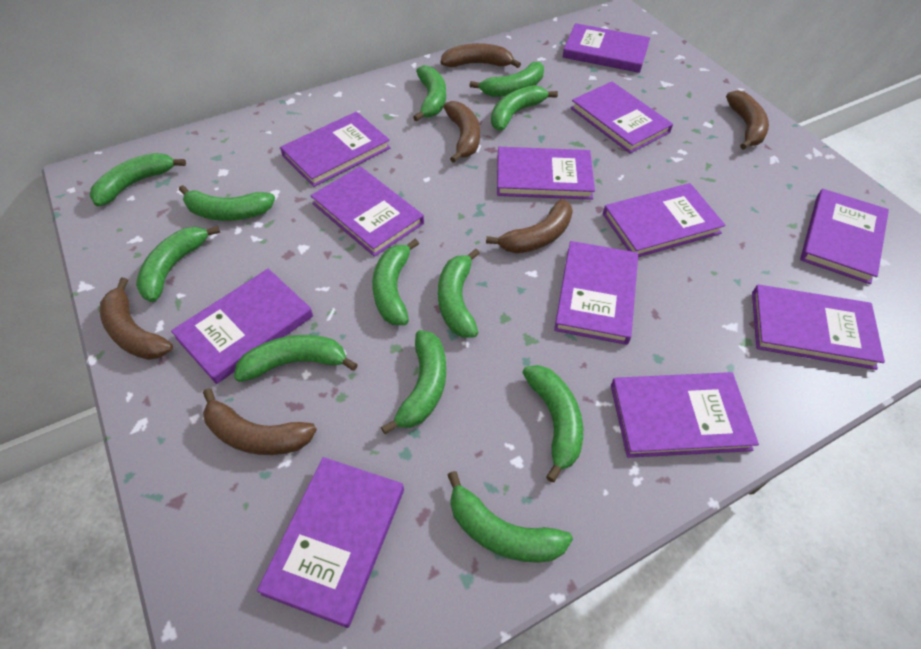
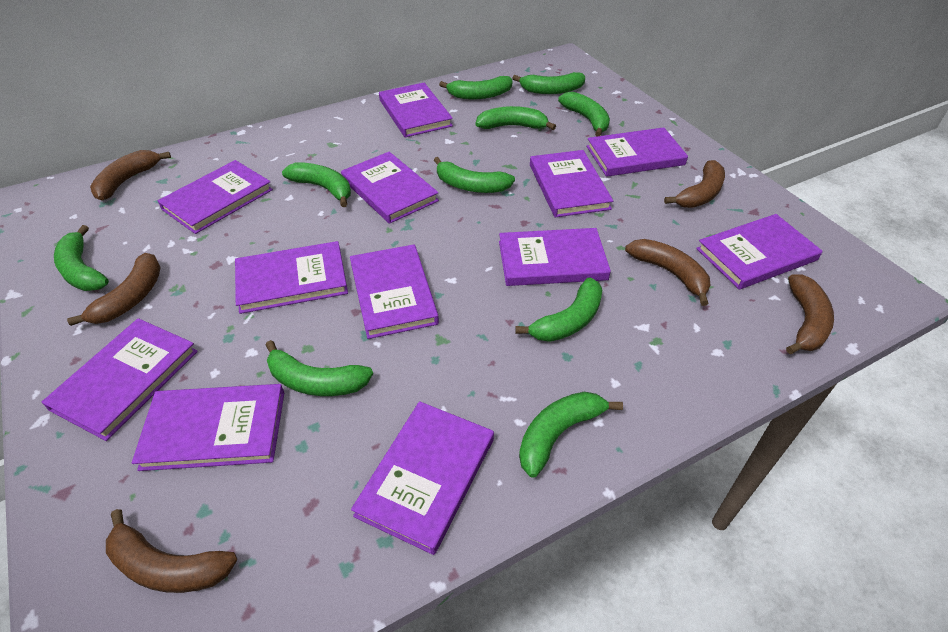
green banana: 12 -> 10

